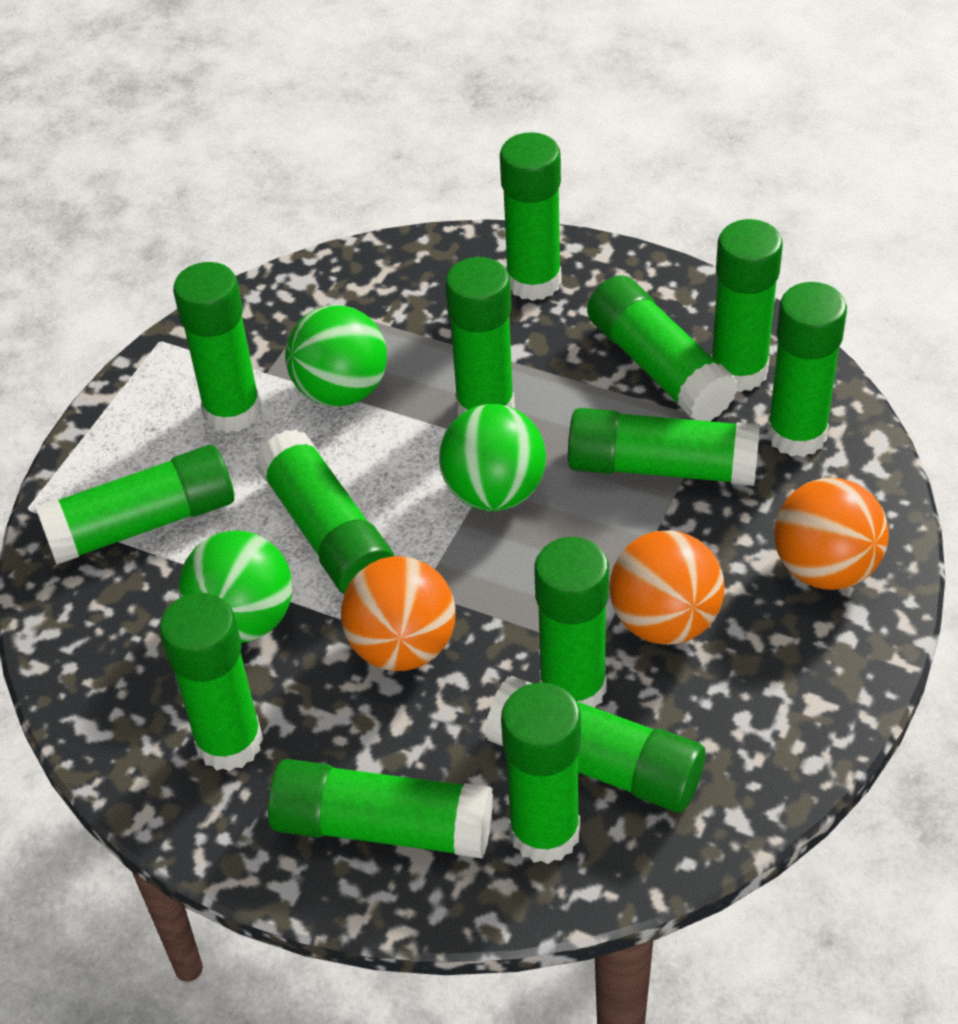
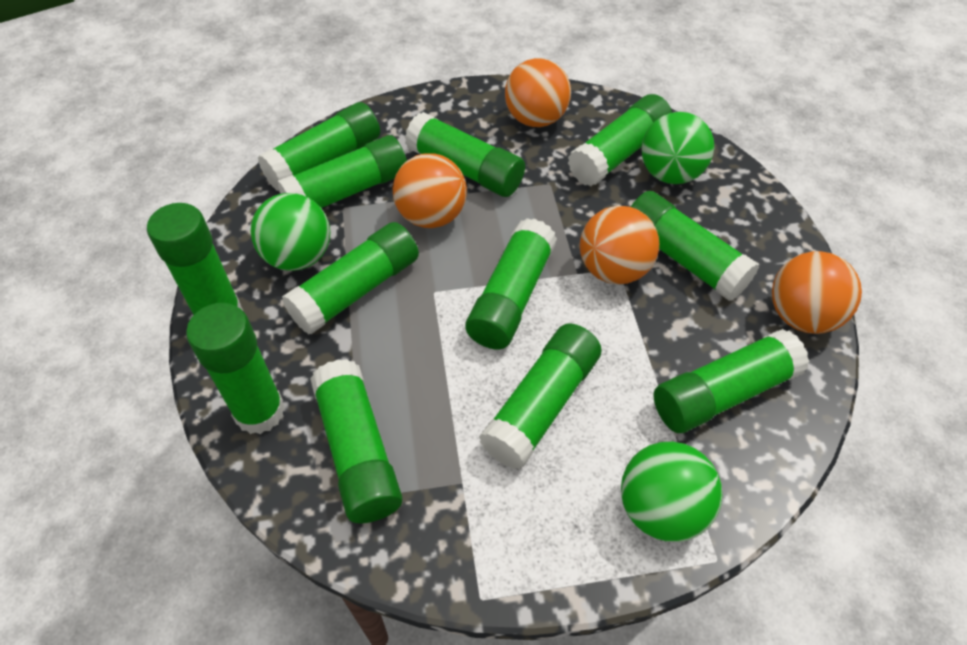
green glue stick: 14 -> 12
orange ball: 3 -> 4

